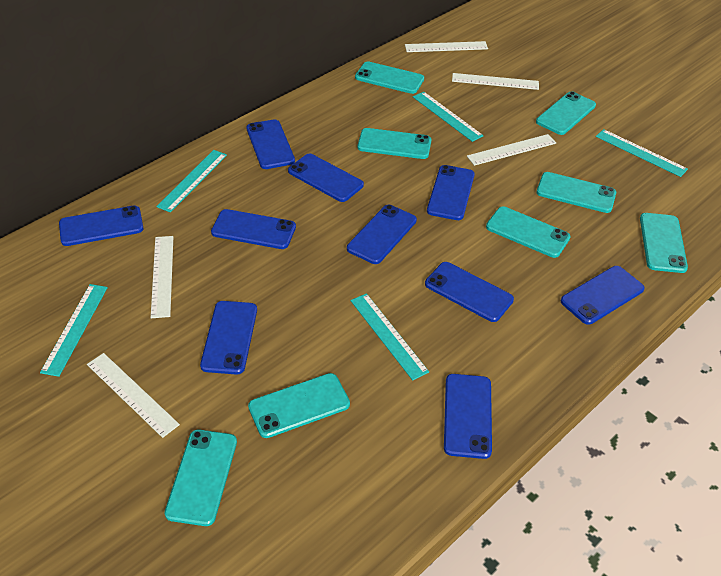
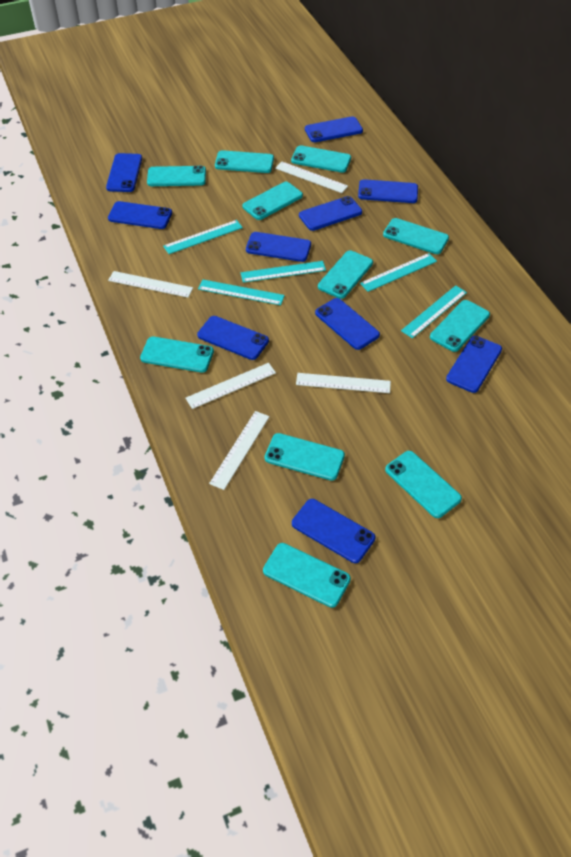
turquoise phone: 8 -> 11

